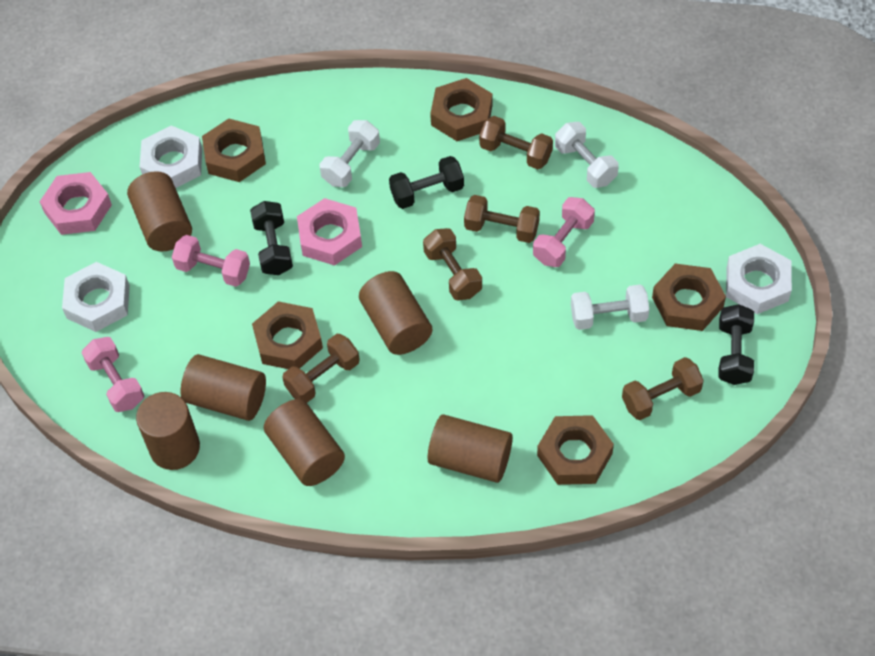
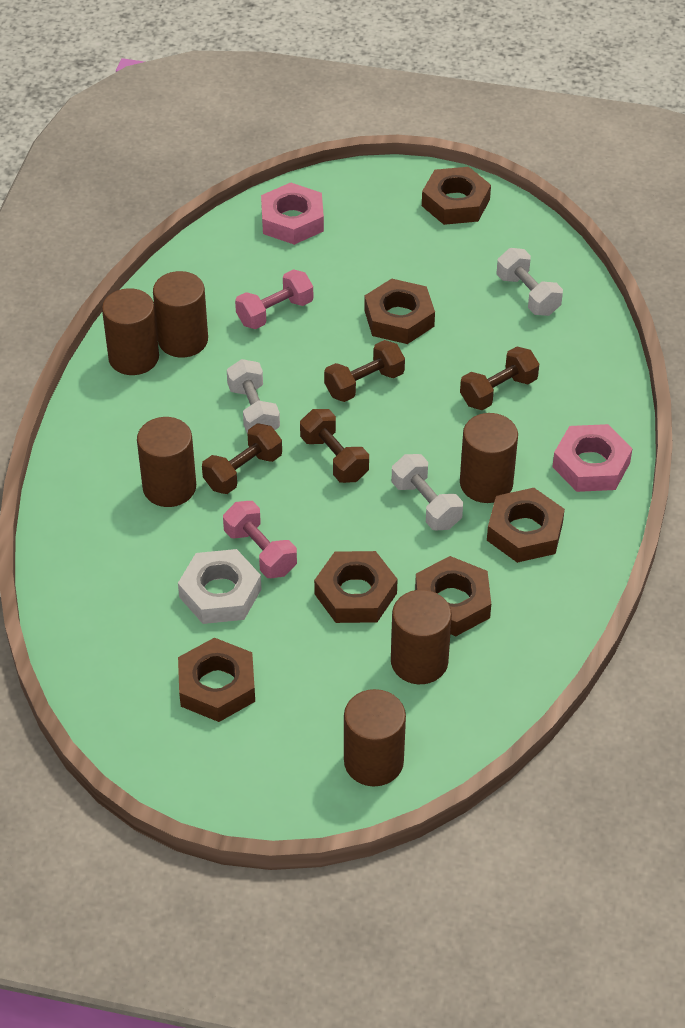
black dumbbell: 3 -> 0
brown dumbbell: 5 -> 4
brown nut: 5 -> 6
pink dumbbell: 3 -> 2
white nut: 3 -> 1

